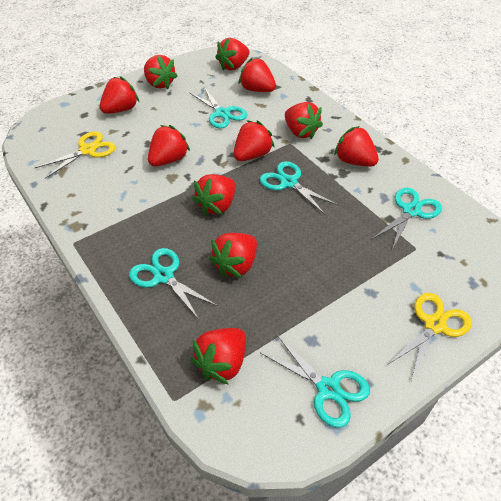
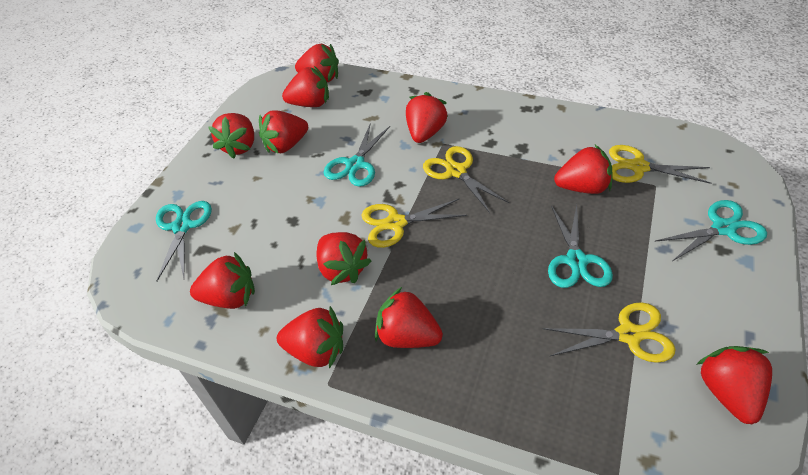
turquoise scissors: 5 -> 4
yellow scissors: 2 -> 4

